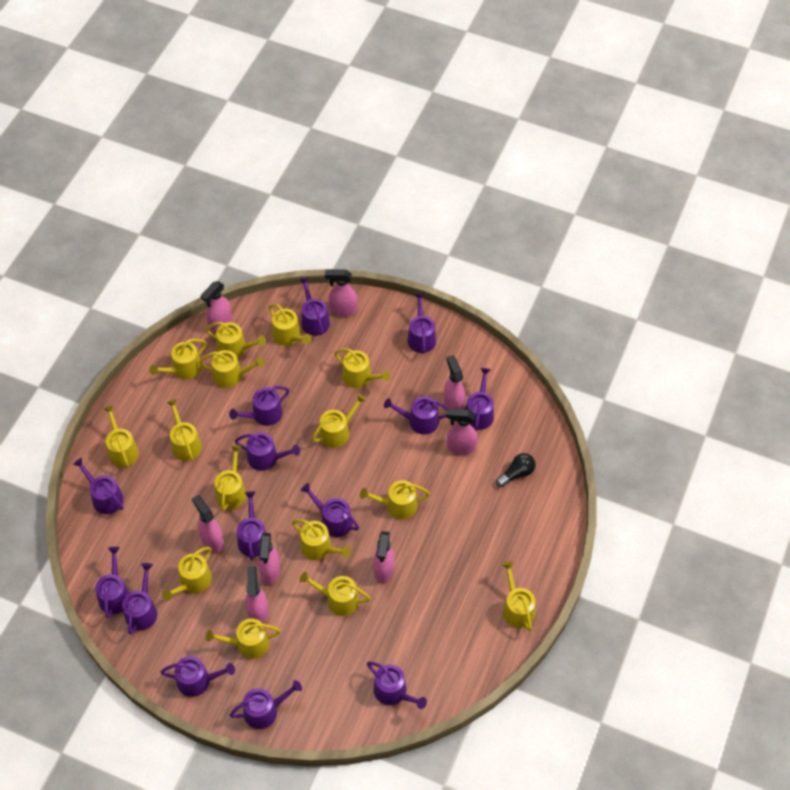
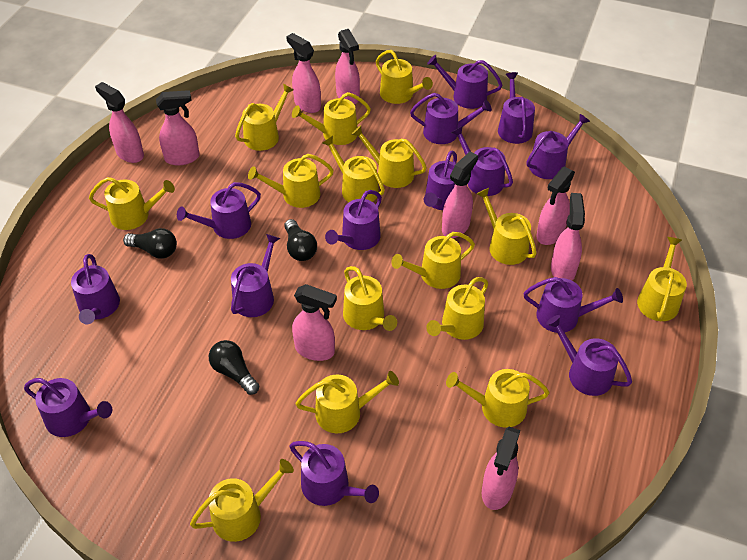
black light bulb: 1 -> 3
pink spray bottle: 8 -> 9

